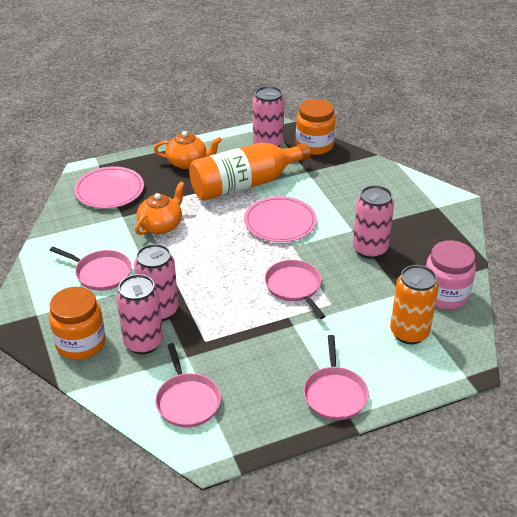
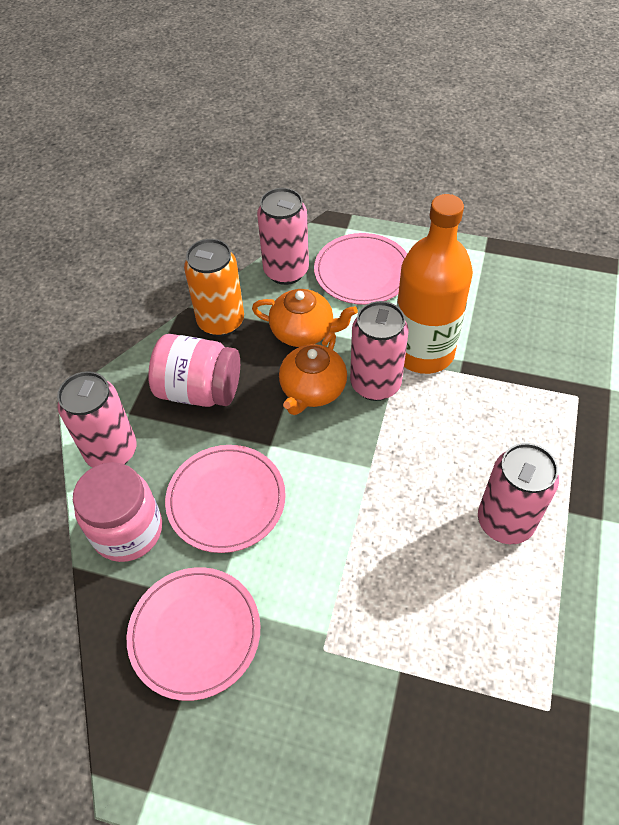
orange jar: 2 -> 0
pink jar: 1 -> 2
pink pan: 4 -> 0
pink plate: 2 -> 3

